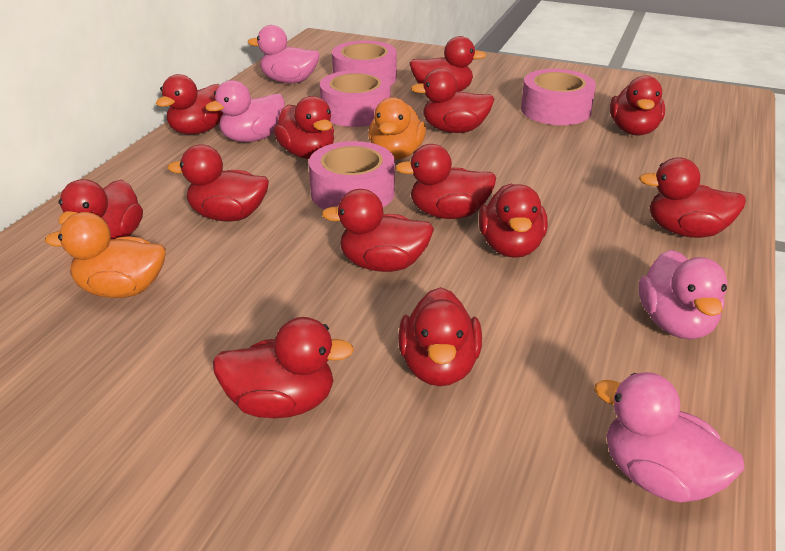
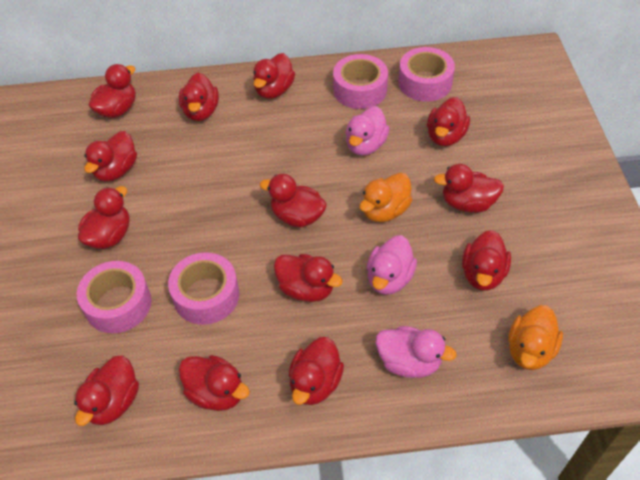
pink duck: 4 -> 3

